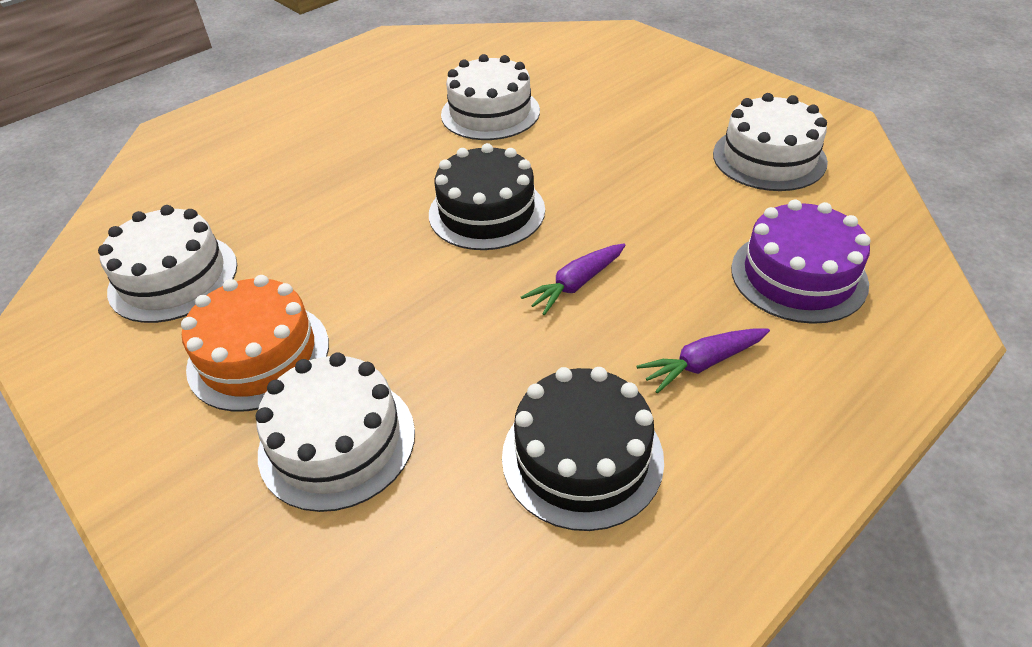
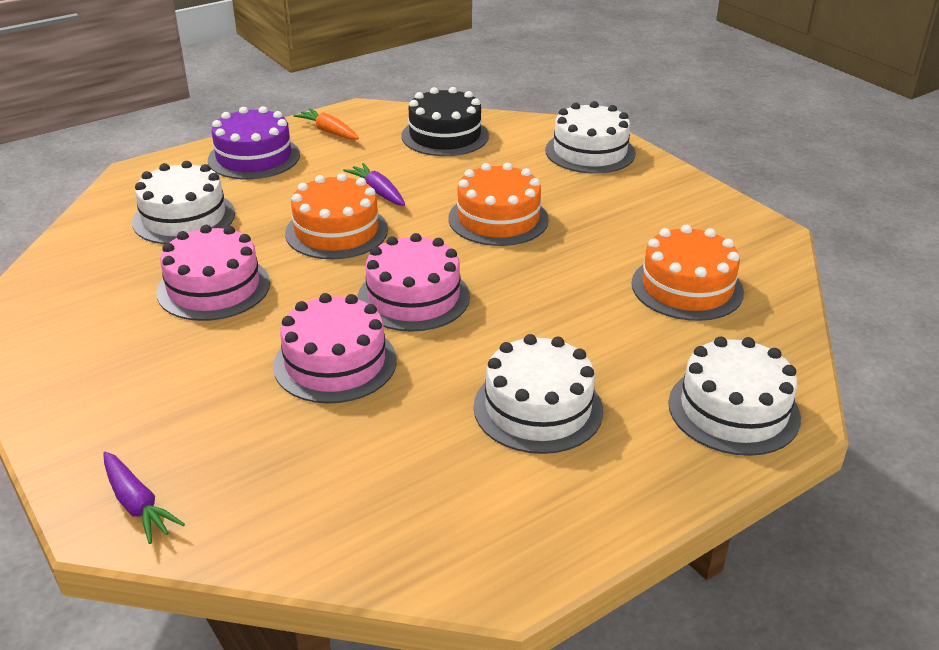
black cake: 2 -> 1
orange cake: 1 -> 3
orange carrot: 0 -> 1
pink cake: 0 -> 3

